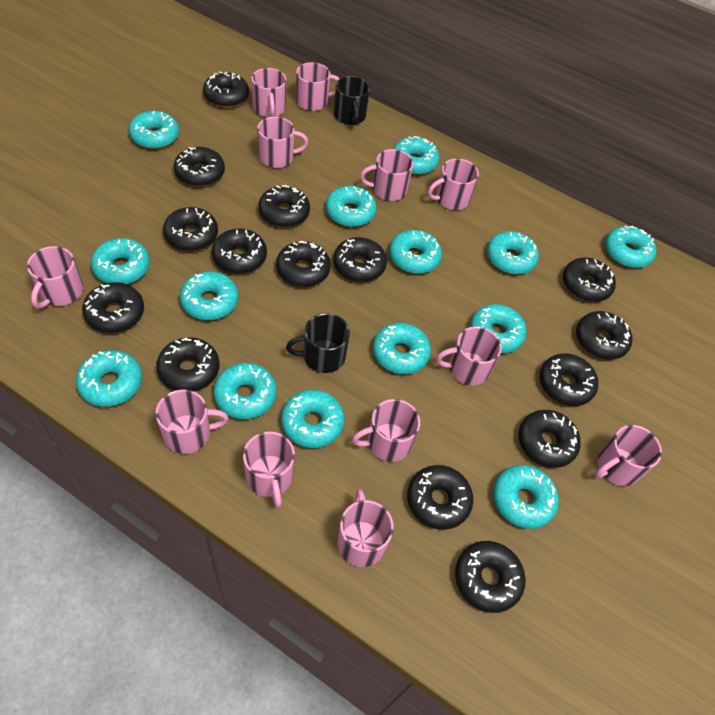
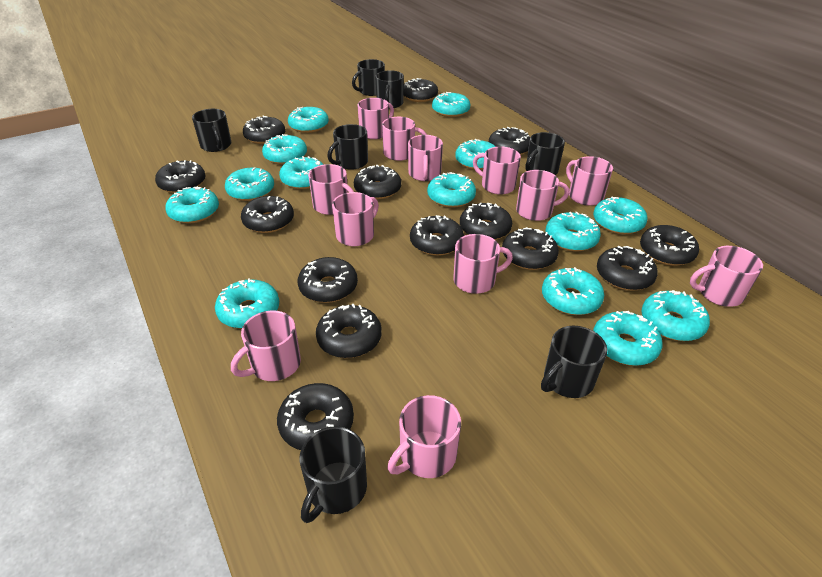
black donut: 15 -> 14
black mug: 2 -> 7

